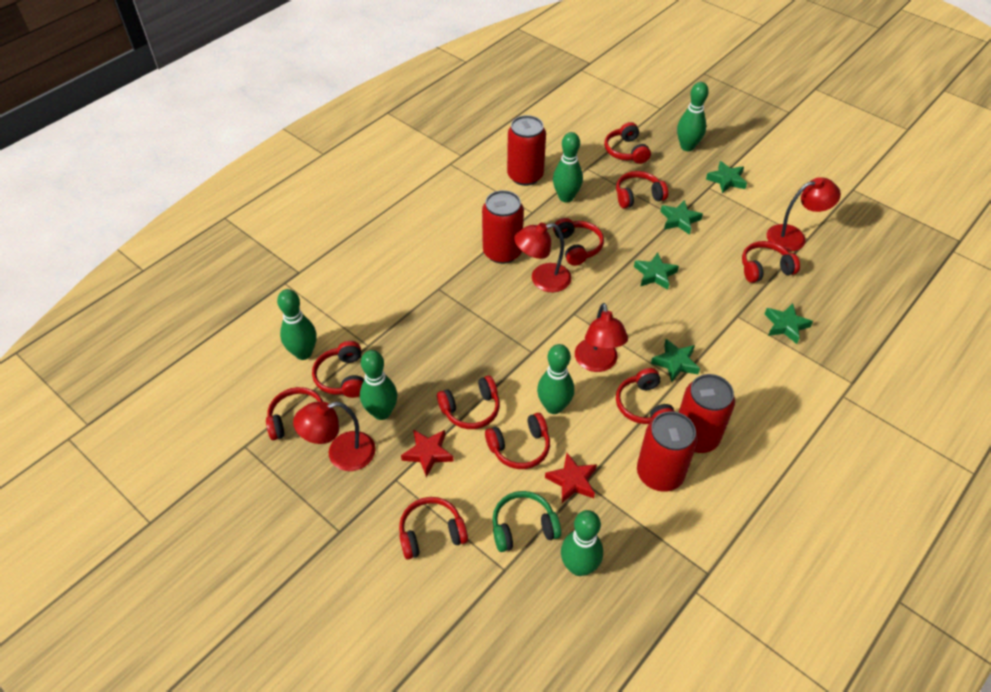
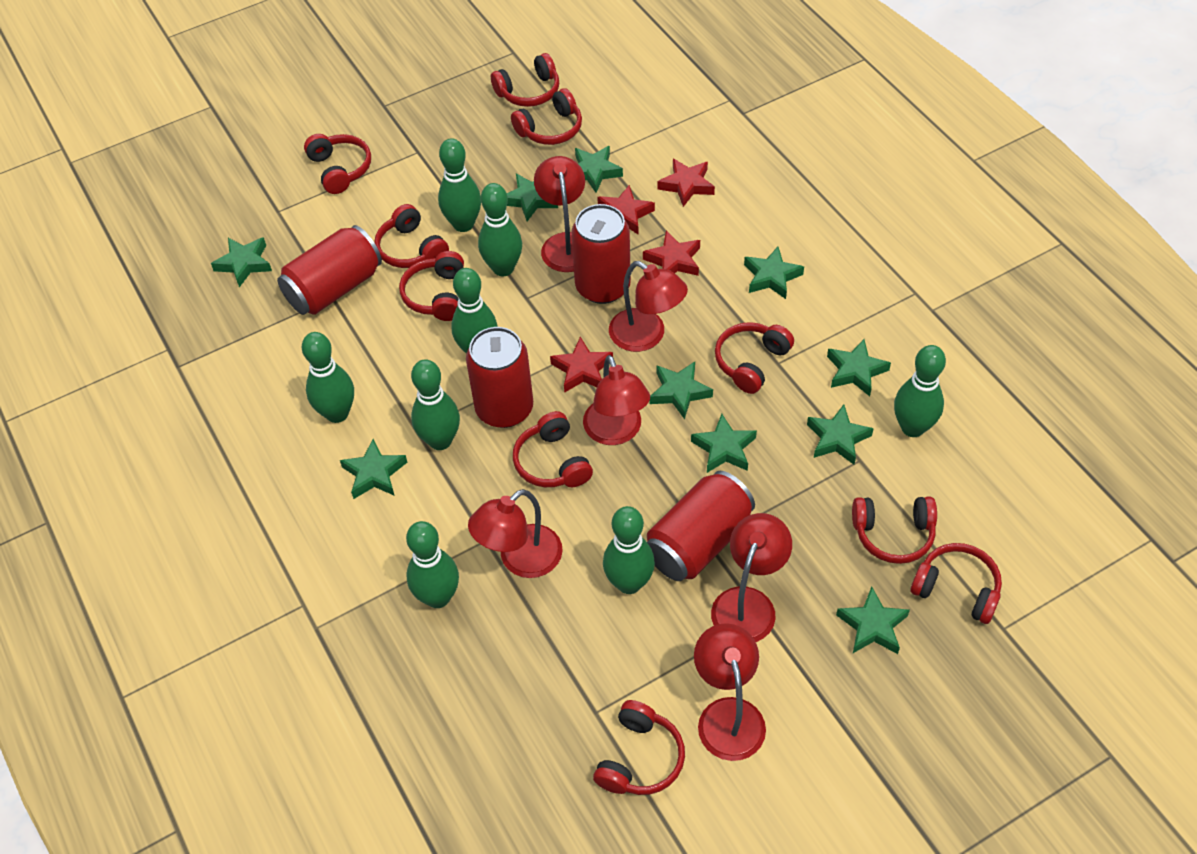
green bowling pin: 6 -> 8
green headphones: 1 -> 0
green star: 5 -> 10
red lamp: 4 -> 6
red star: 2 -> 4

